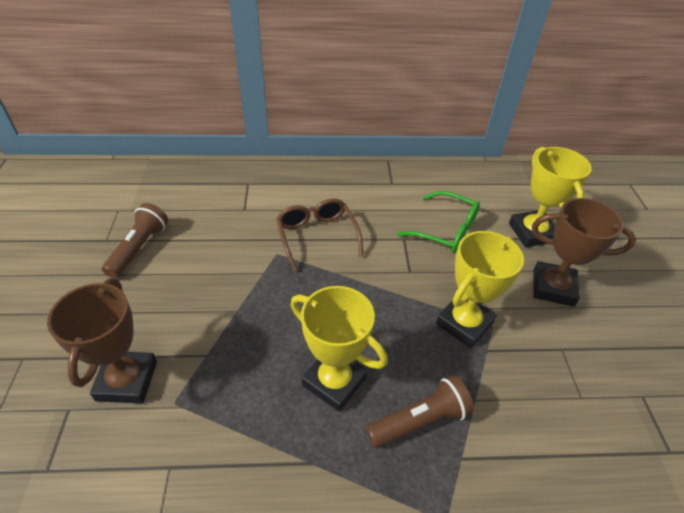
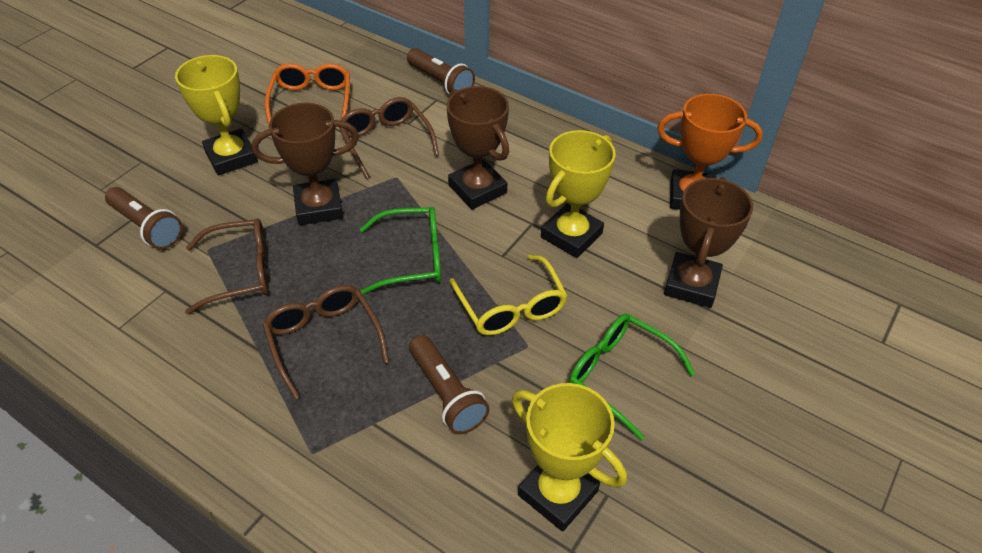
brown flashlight: 2 -> 3
brown glasses: 1 -> 3
brown trophy: 2 -> 3
green glasses: 1 -> 2
orange glasses: 0 -> 1
orange trophy: 0 -> 1
yellow glasses: 0 -> 1

